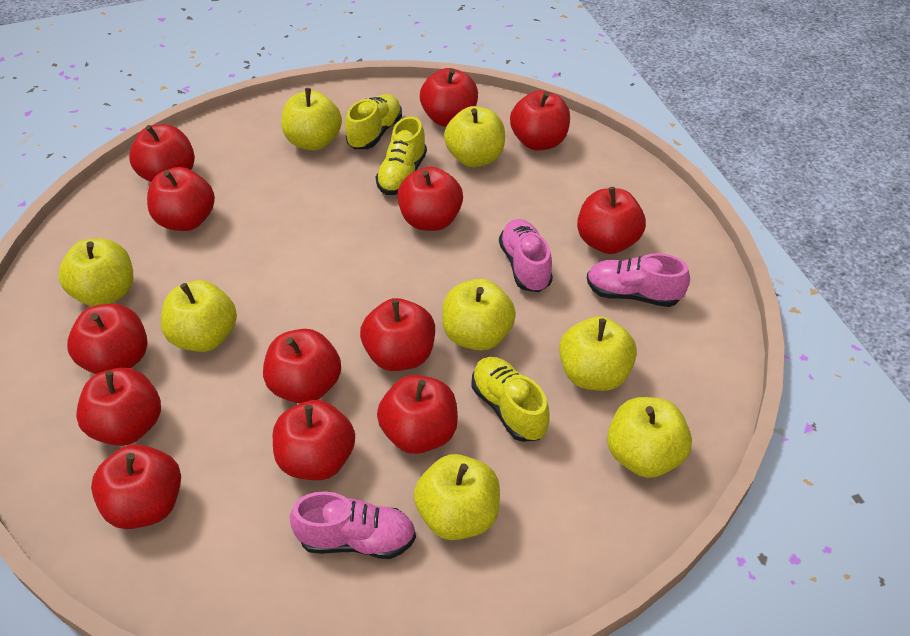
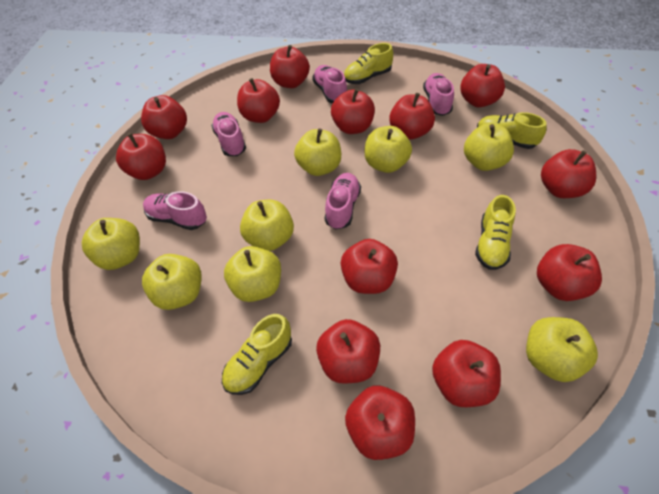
pink shoe: 3 -> 5
yellow shoe: 3 -> 4

